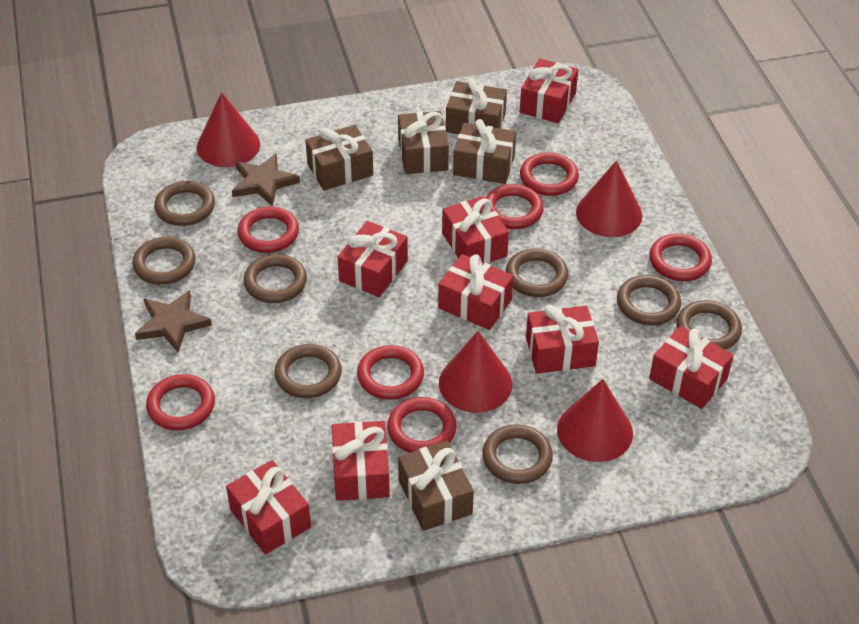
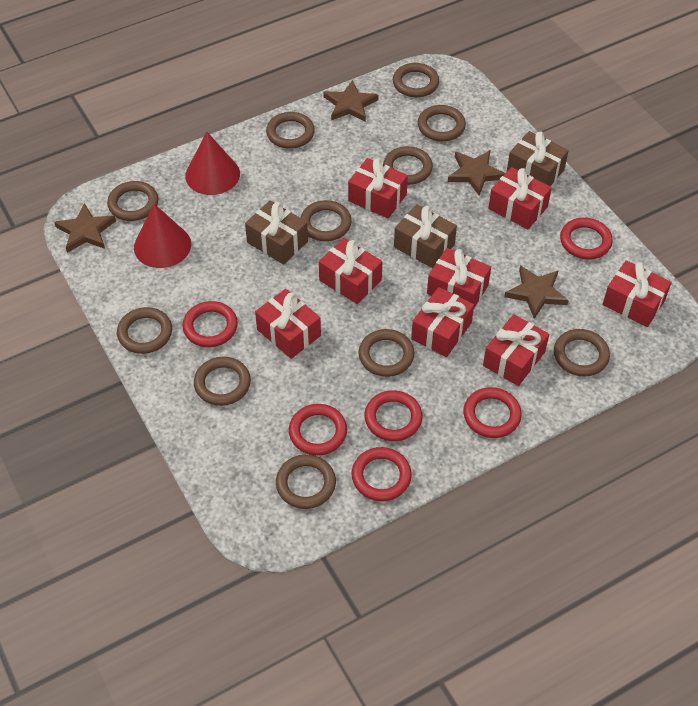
brown gift: 5 -> 3
brown ring: 8 -> 11
brown star: 2 -> 4
red cone: 4 -> 2
red ring: 7 -> 6

